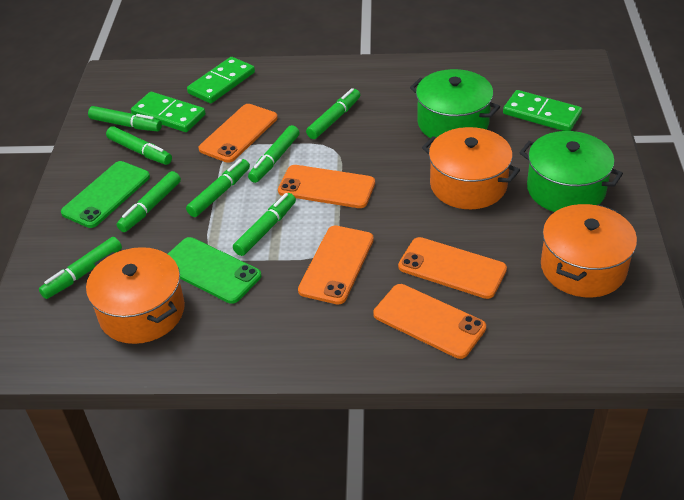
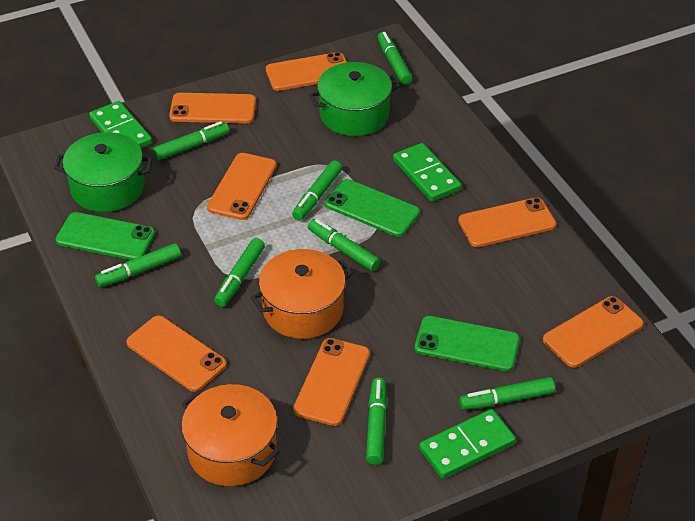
green phone: 2 -> 3
orange phone: 5 -> 7
orange pot: 3 -> 2

